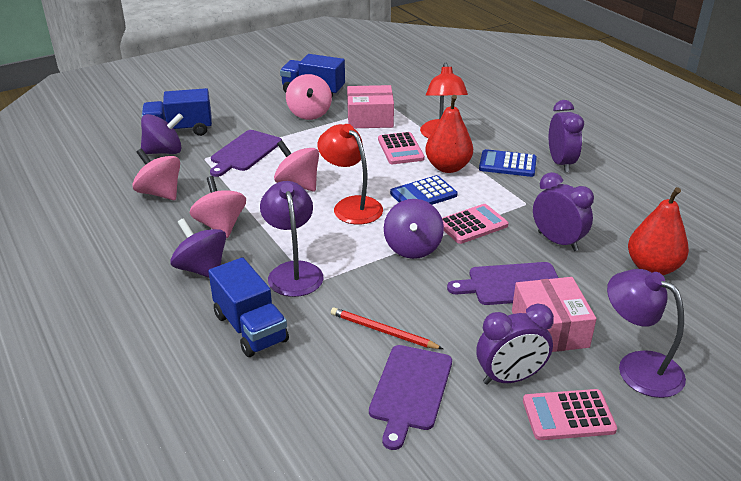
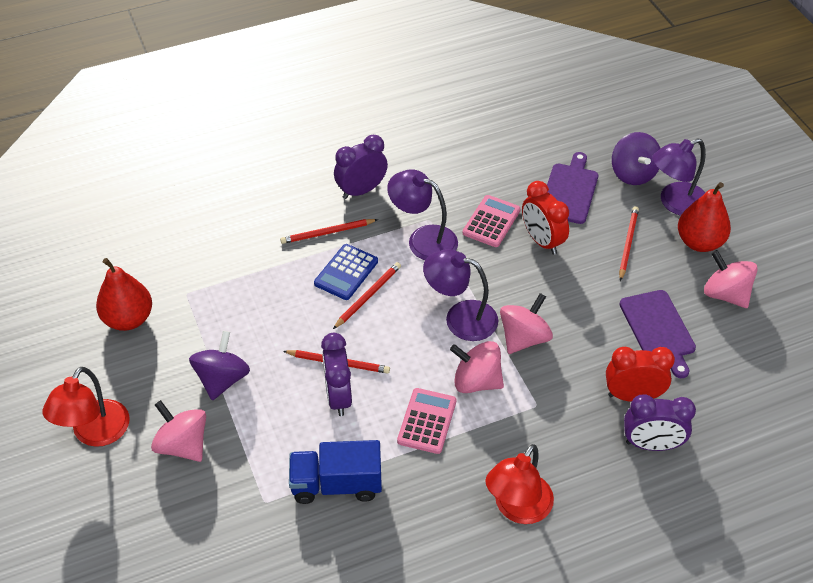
blue calculator: 2 -> 1
blue truck: 3 -> 1
pink box: 2 -> 0
pink calculator: 3 -> 2
purple cutting board: 3 -> 2
purple lamp: 2 -> 3
purple spinning top: 3 -> 2
red clock: 0 -> 2
red pencil: 1 -> 4

